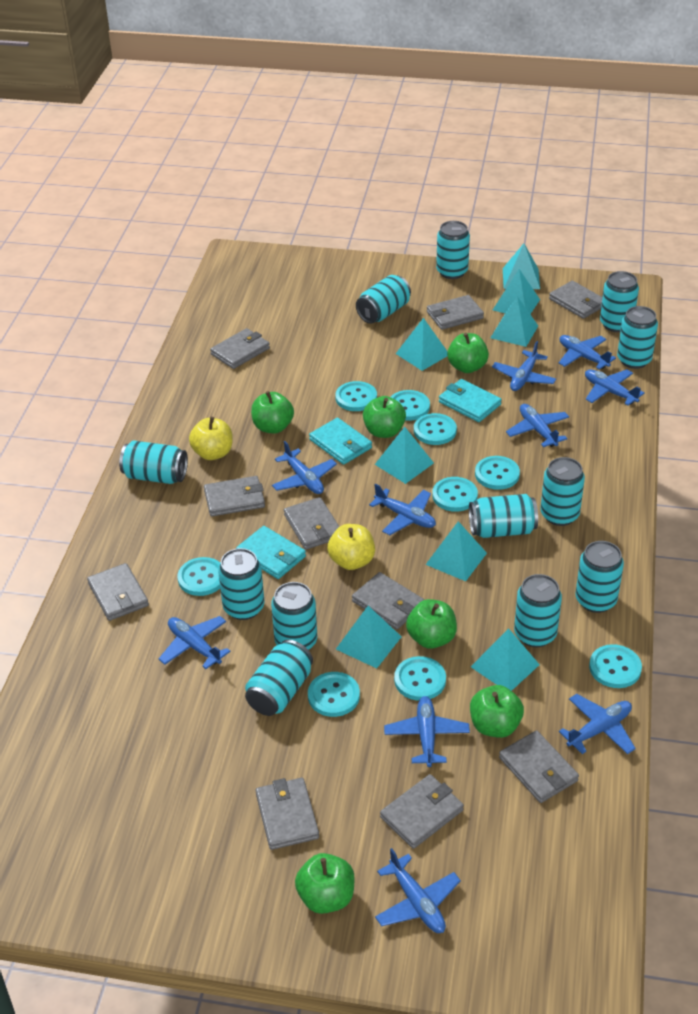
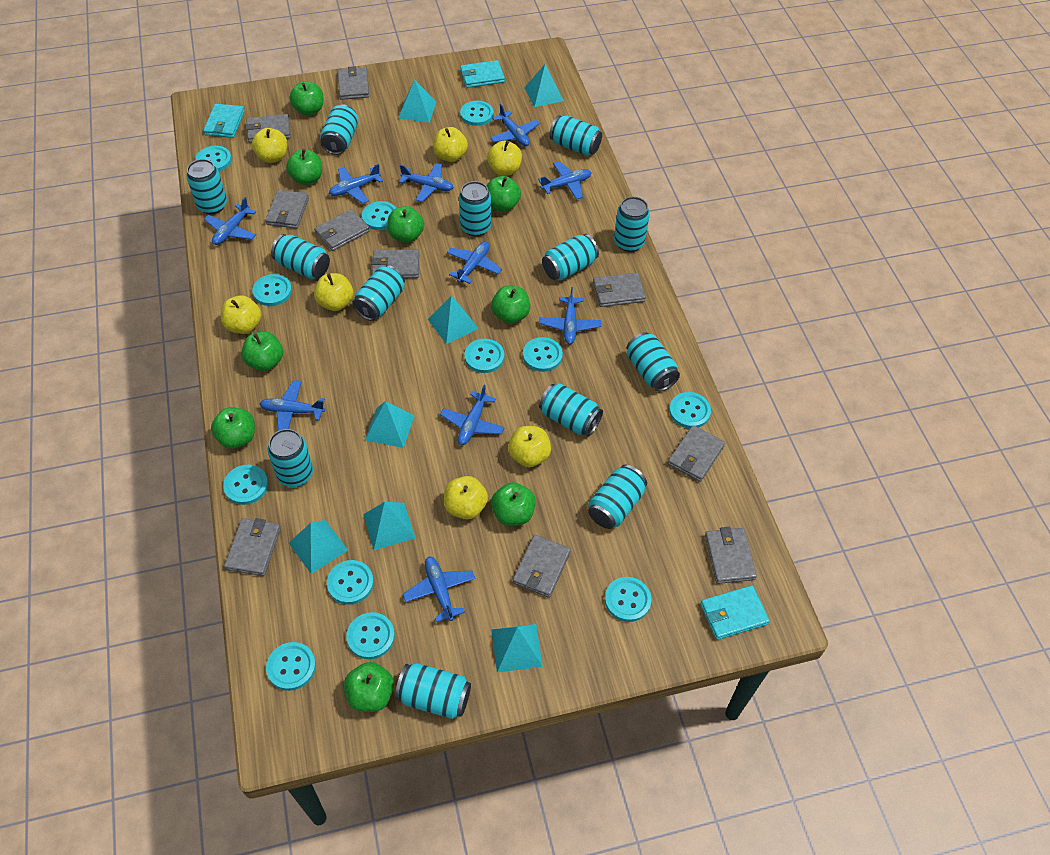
green apple: 6 -> 9
turquoise button: 9 -> 12
turquoise can: 12 -> 13
turquoise pyramid: 8 -> 7
yellow apple: 2 -> 7

